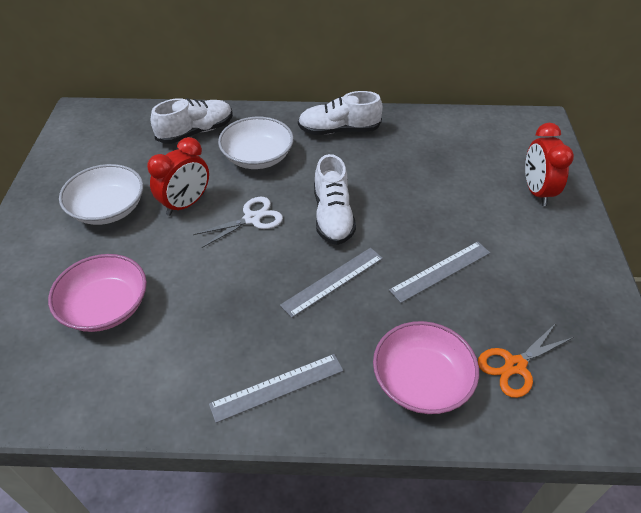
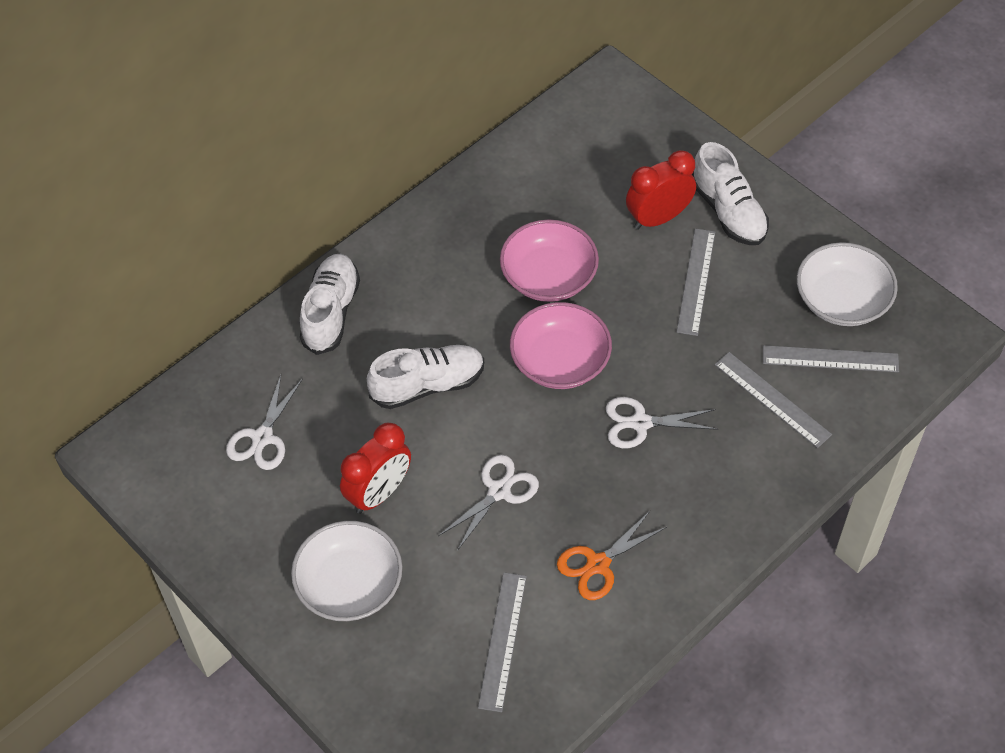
grey ruler: 3 -> 4
white scissors: 1 -> 3

